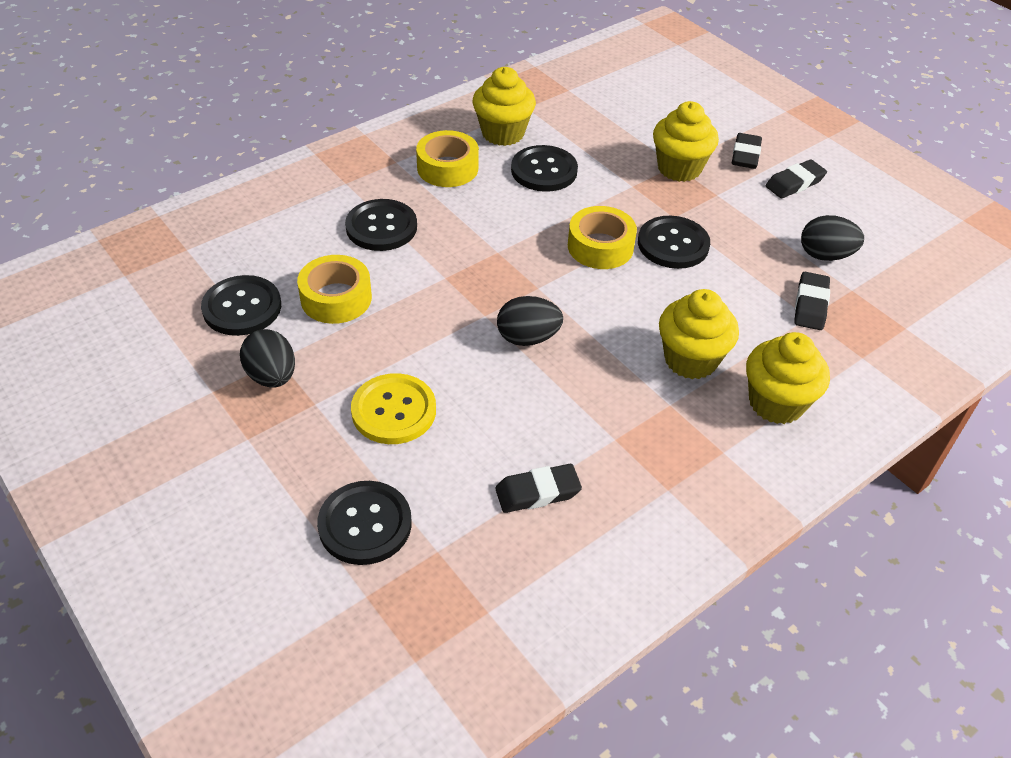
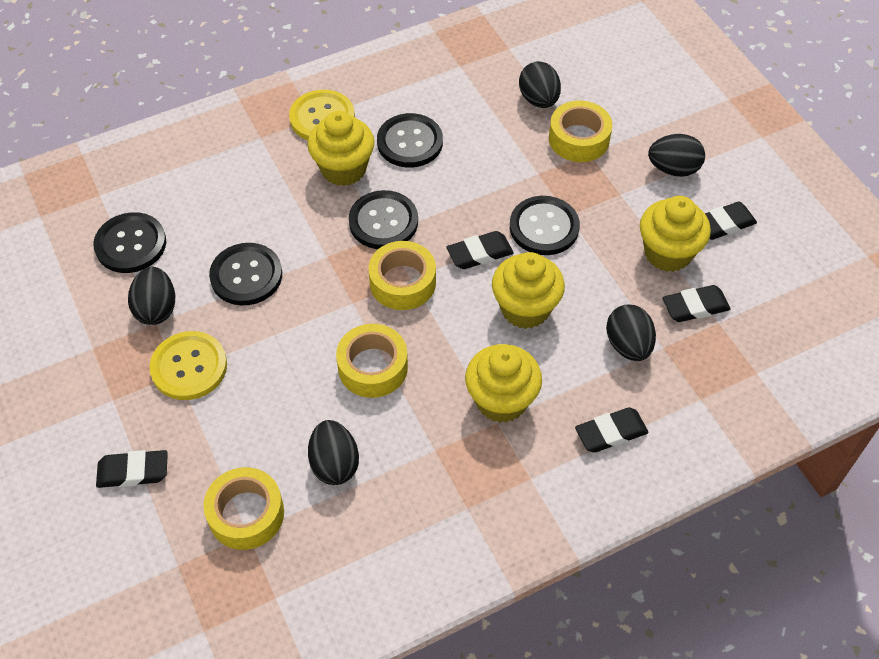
black egg: 3 -> 5
black eraser: 4 -> 5
yellow button: 1 -> 2
yellow tape: 3 -> 4

